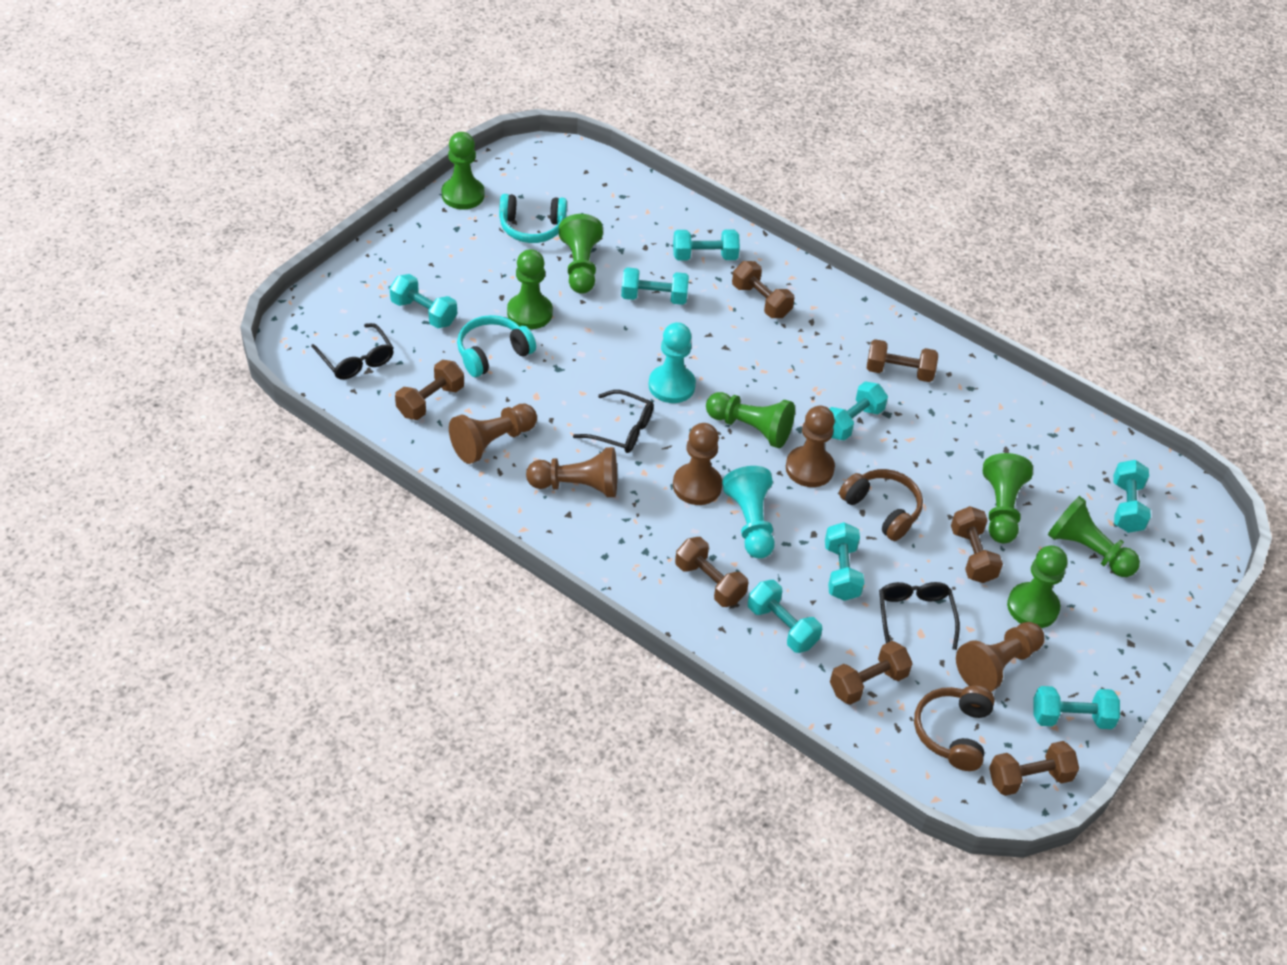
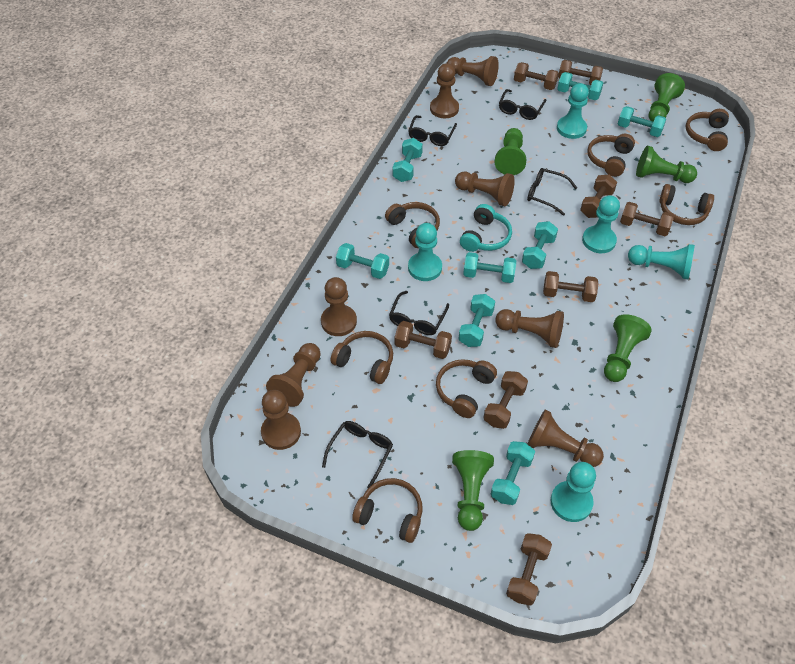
black glasses: 3 -> 5
brown dumbbell: 7 -> 8
brown headphones: 2 -> 7
brown pawn: 5 -> 8
green pawn: 7 -> 5
turquoise headphones: 2 -> 1
turquoise pawn: 2 -> 5

